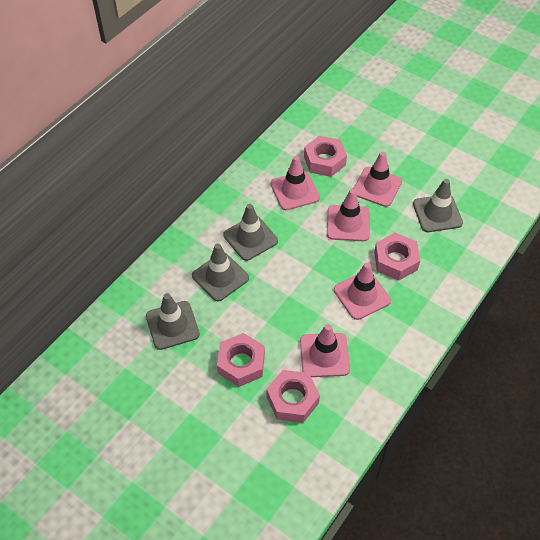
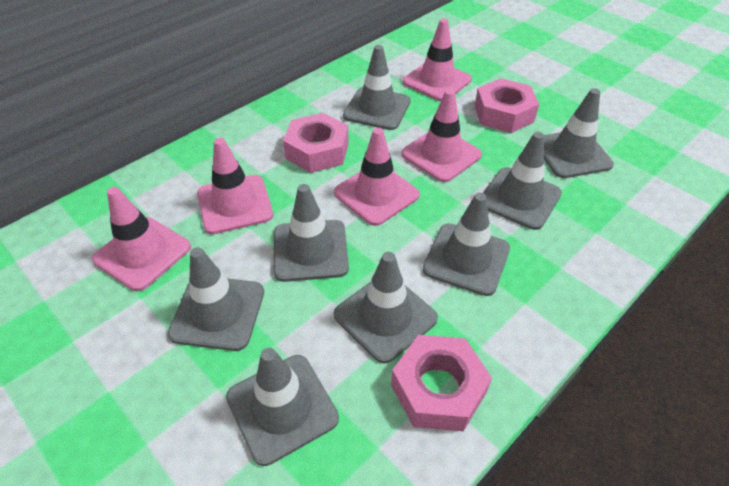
grey traffic cone: 4 -> 8
pink nut: 4 -> 3

